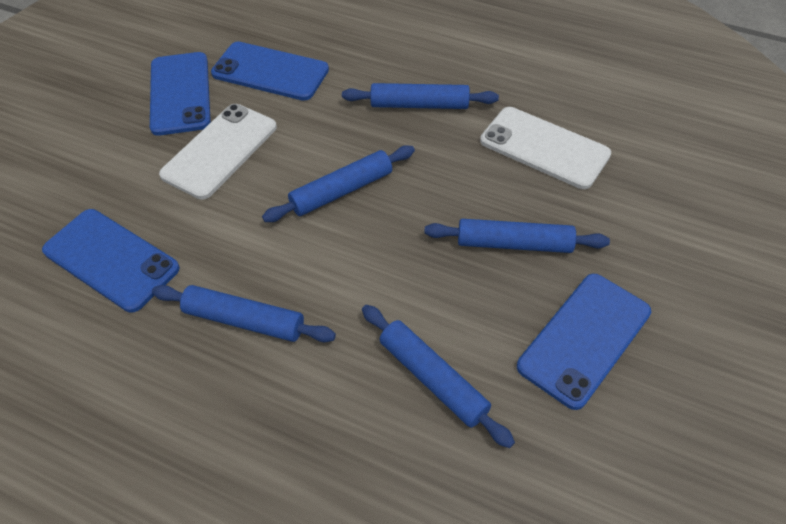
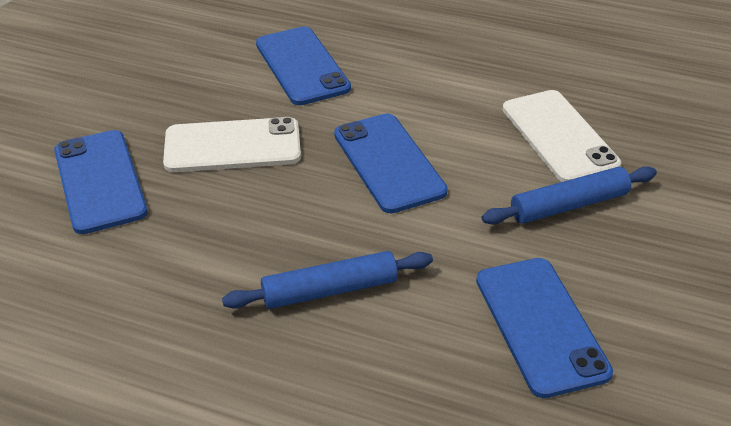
blue rolling pin: 5 -> 2

